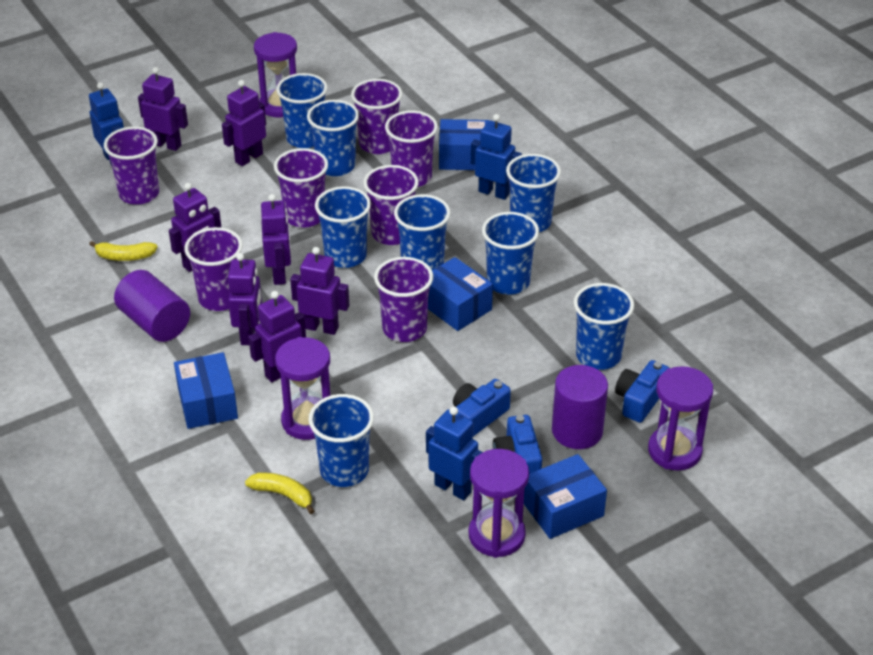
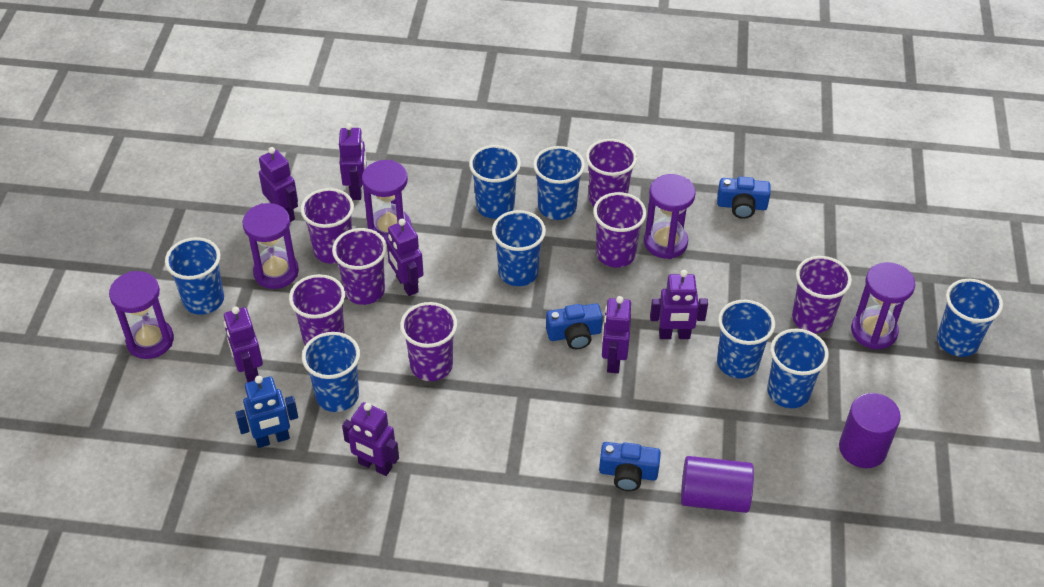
blue box: 4 -> 0
blue robot: 3 -> 1
purple hourglass: 4 -> 5
yellow banana: 2 -> 0

